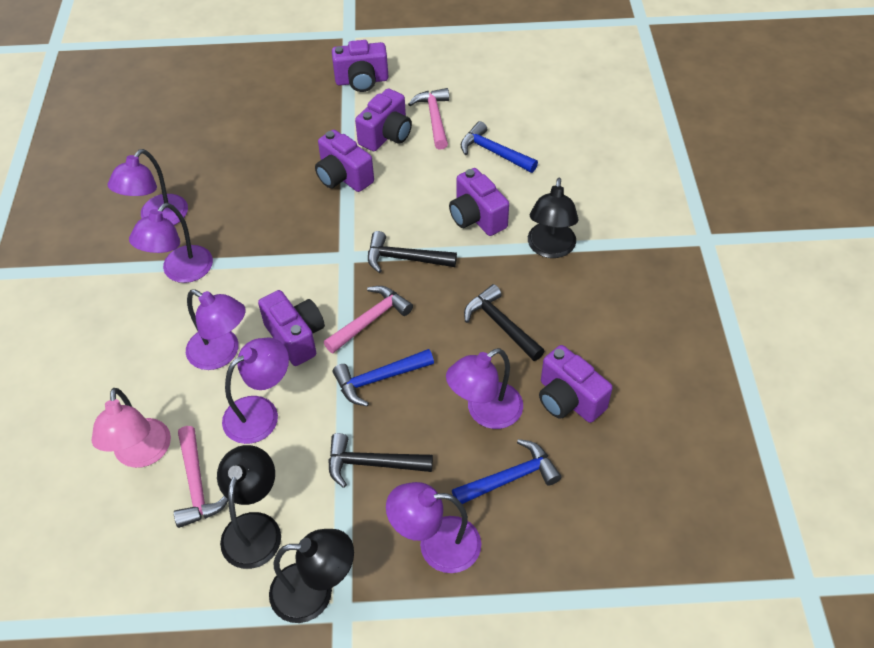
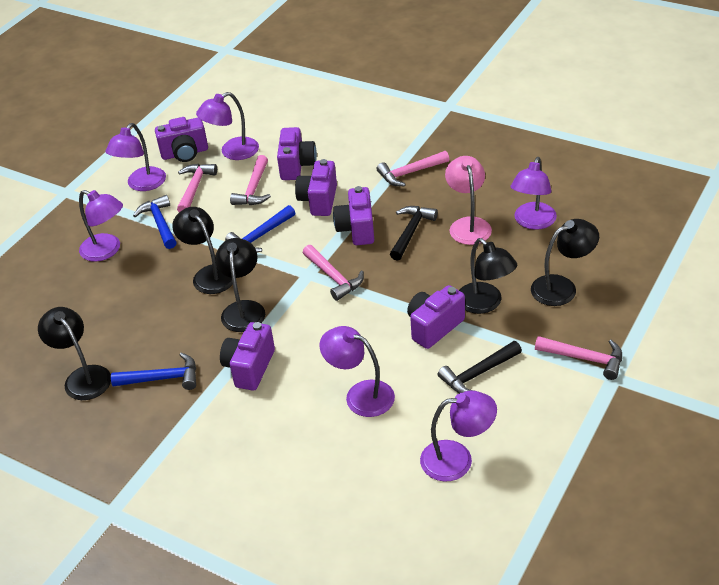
black hammer: 3 -> 2
black lamp: 3 -> 5
pink hammer: 3 -> 5

